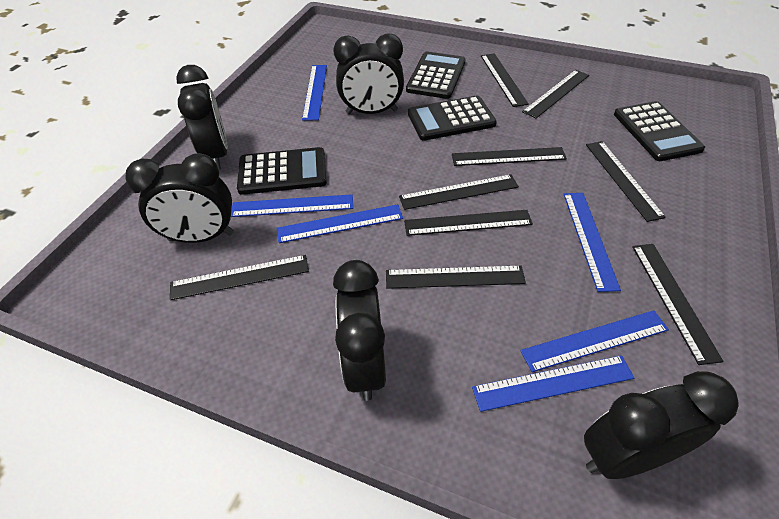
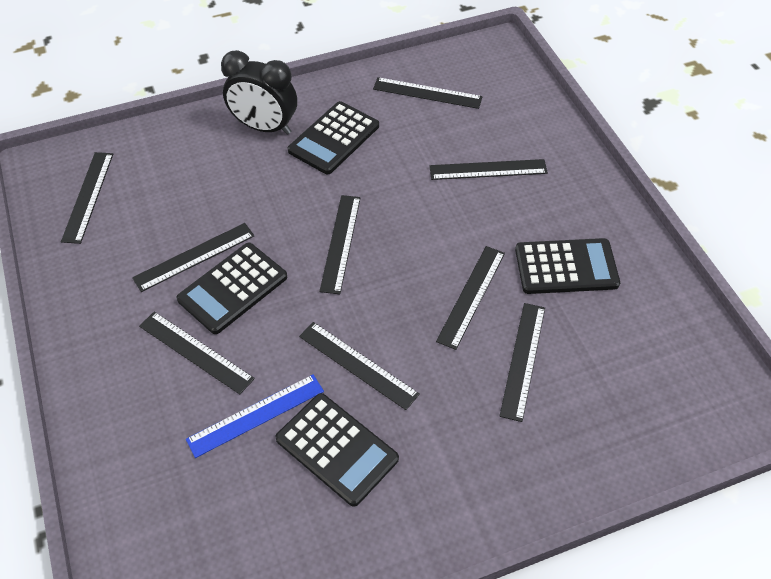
black clock: 5 -> 1
blue ruler: 6 -> 1

